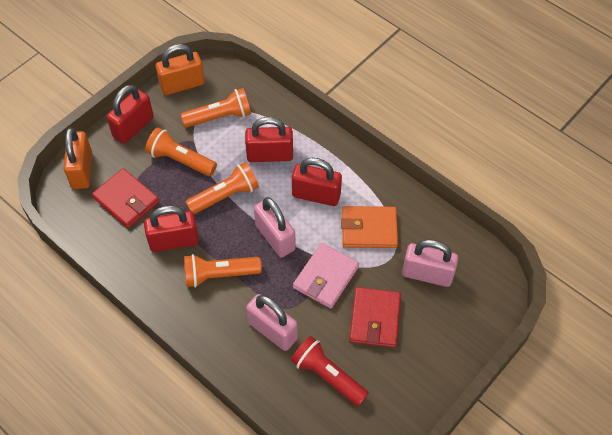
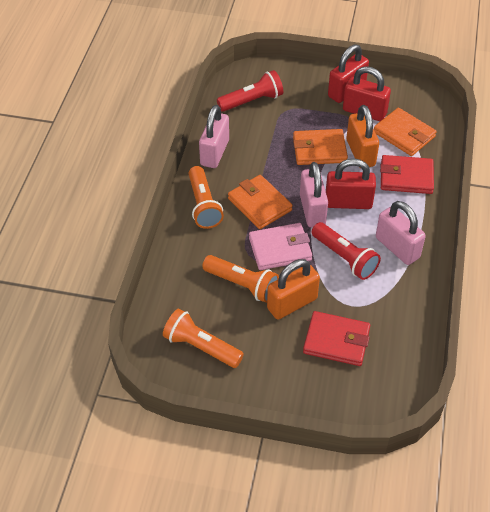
orange flashlight: 4 -> 3
orange wallet: 1 -> 3
red flashlight: 1 -> 2
red padlock: 4 -> 3

